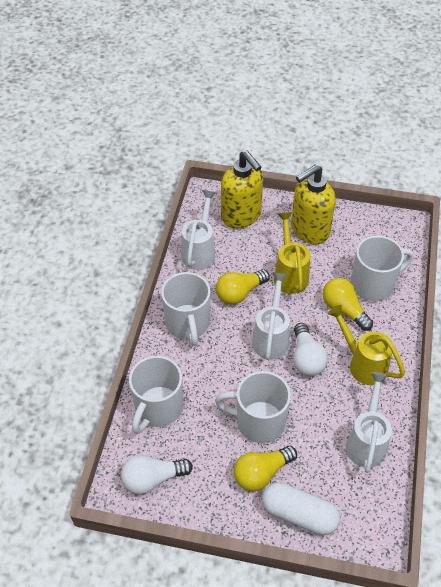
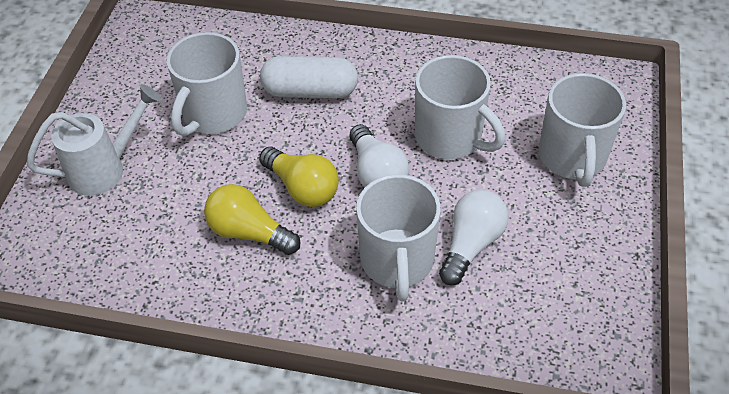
white watering can: 3 -> 1
yellow light bulb: 3 -> 2
yellow soap dispenser: 2 -> 0
yellow watering can: 2 -> 0

